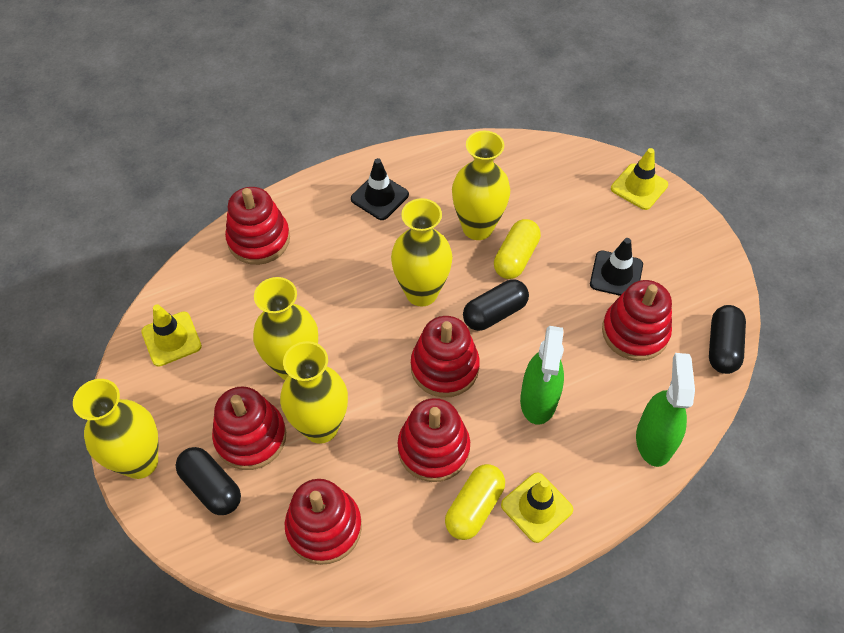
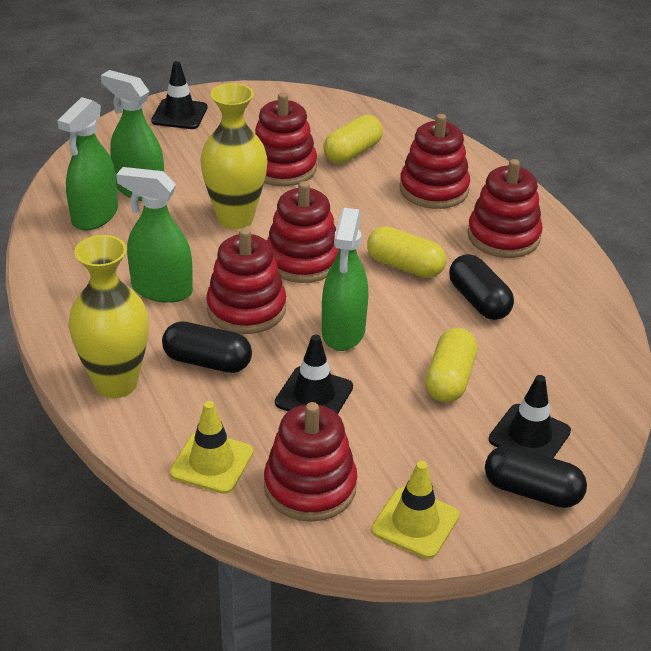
black traffic cone: 2 -> 3
green spray bottle: 2 -> 4
yellow capsule: 2 -> 3
yellow traffic cone: 3 -> 2
yellow vase: 5 -> 2

